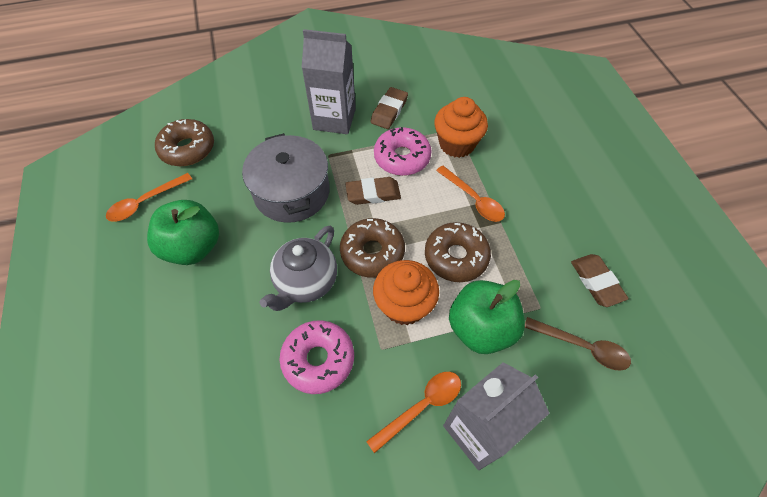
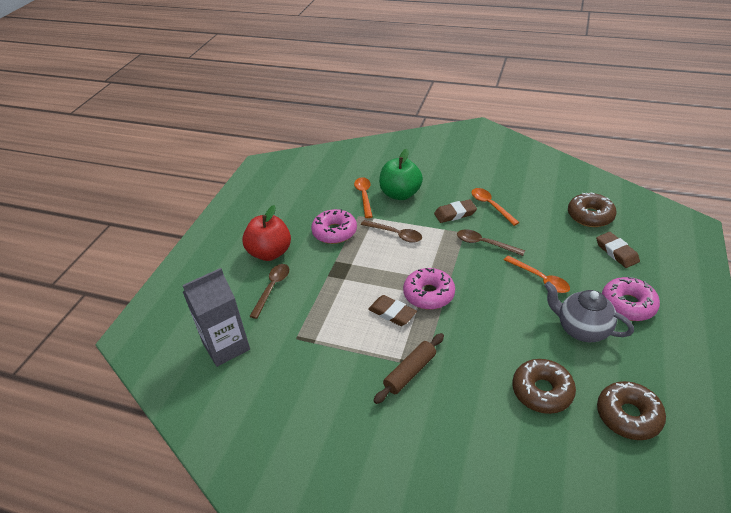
brown rolling pin: 0 -> 1
brown spoon: 1 -> 3
green apple: 2 -> 1
grey carton: 2 -> 1
grey pot: 1 -> 0
orange cupcake: 2 -> 0
pink donut: 2 -> 3
red apple: 0 -> 1

